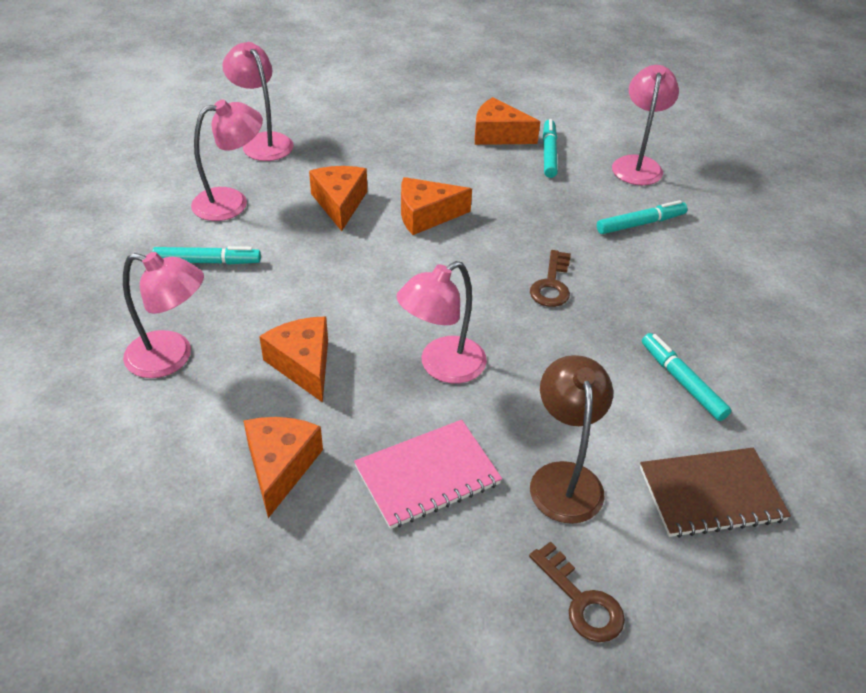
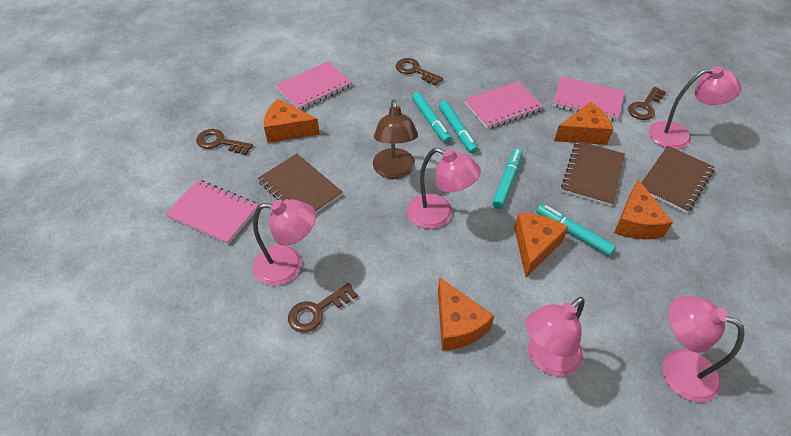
brown key: 2 -> 4
brown notebook: 1 -> 3
pink notebook: 1 -> 4

